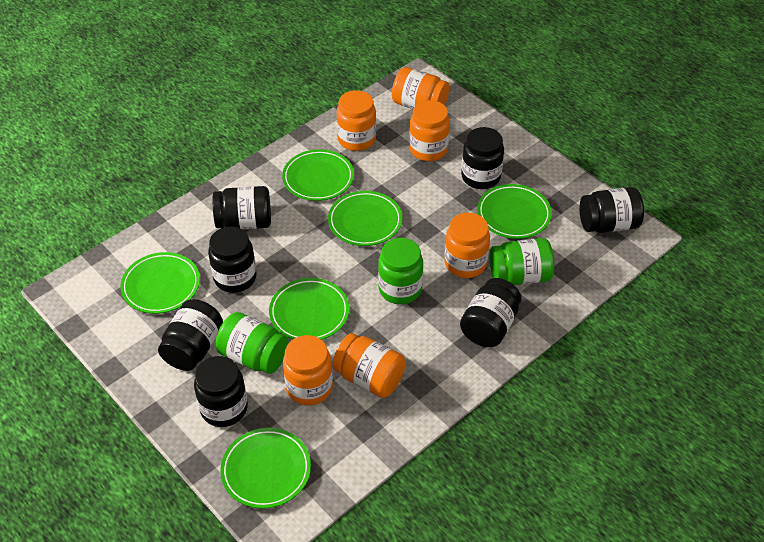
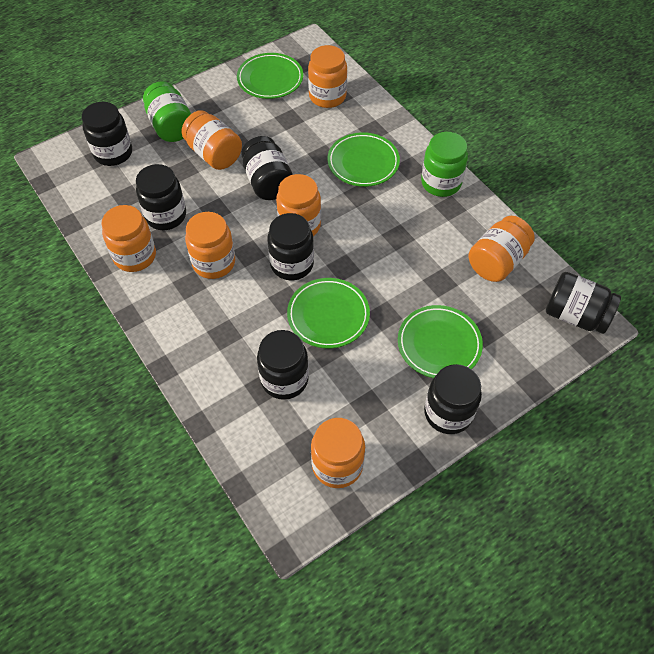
green jar: 3 -> 2
green plate: 6 -> 4
orange jar: 6 -> 7

